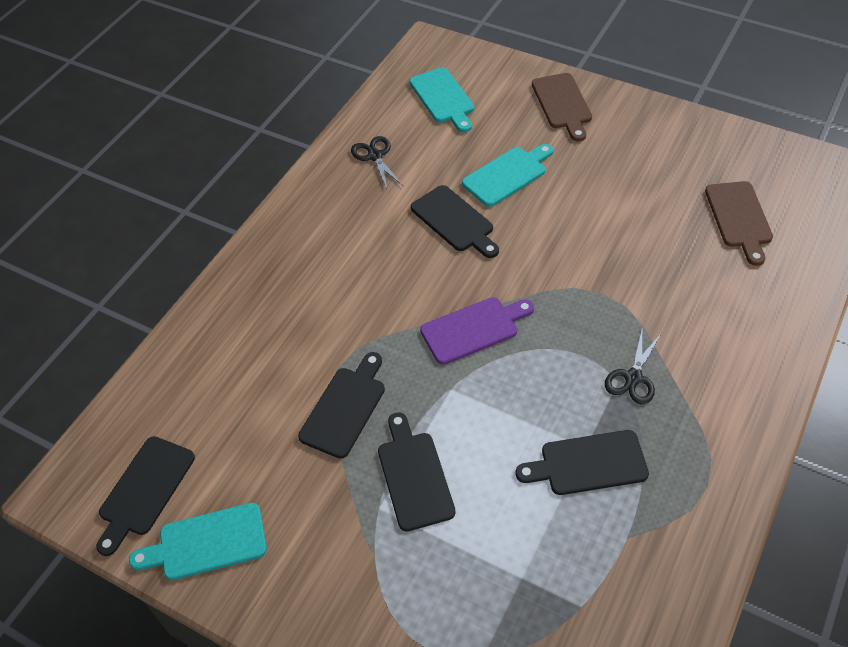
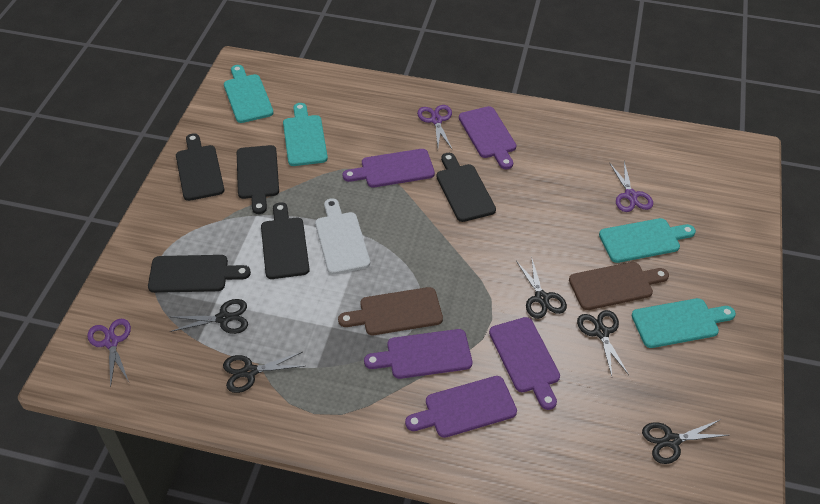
black scissors: 2 -> 5
purple cutting board: 1 -> 5
purple scissors: 0 -> 3
turquoise cutting board: 3 -> 4
white cutting board: 0 -> 1

